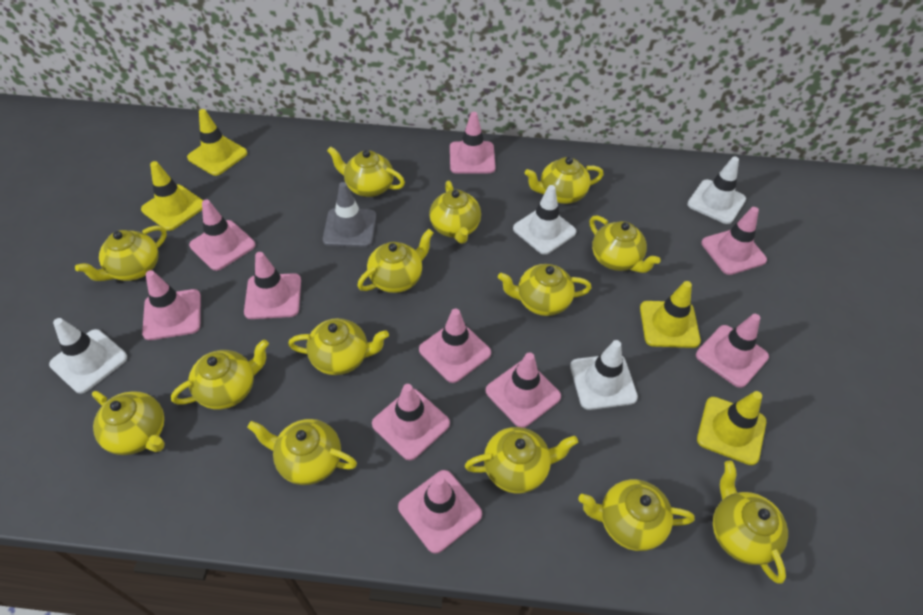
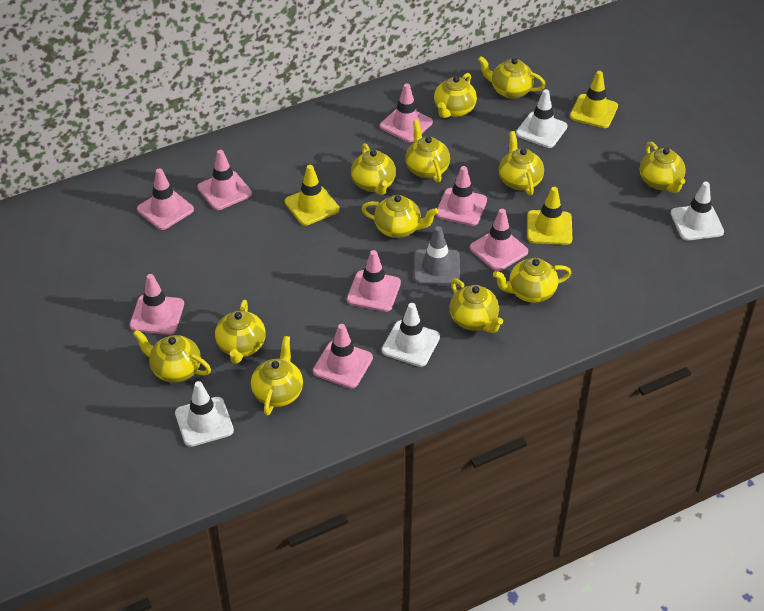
pink traffic cone: 10 -> 8
yellow teapot: 14 -> 12
yellow traffic cone: 4 -> 3

